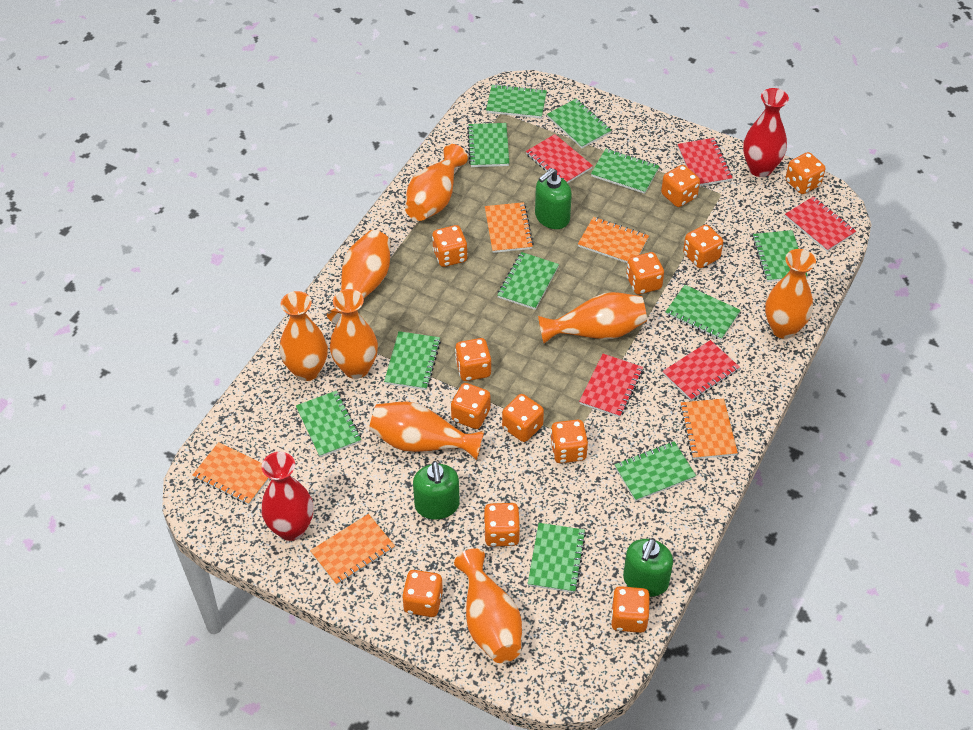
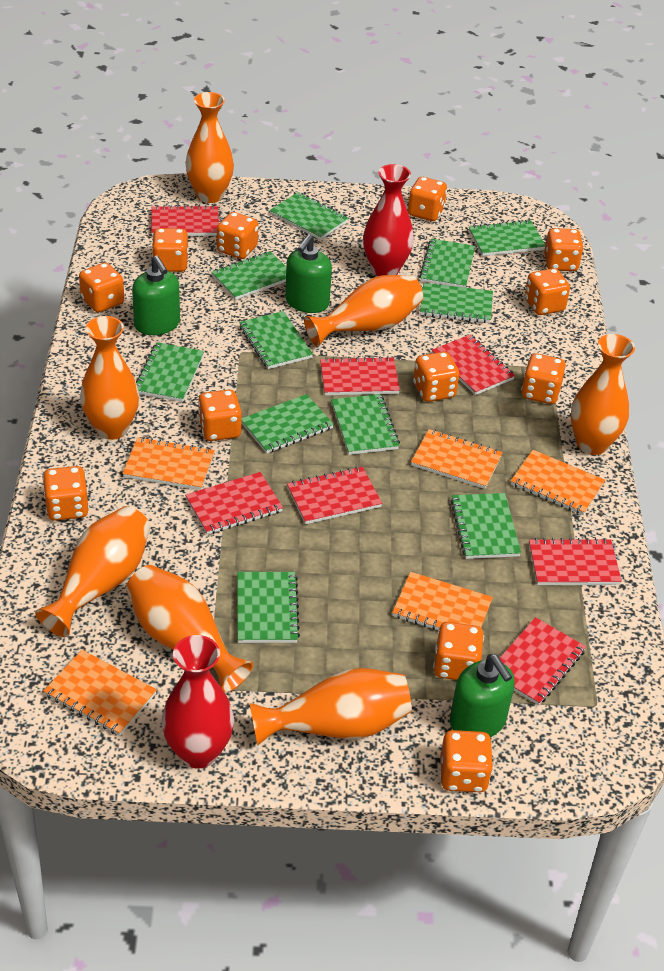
orange vase: 8 -> 7
red notebook: 5 -> 7

